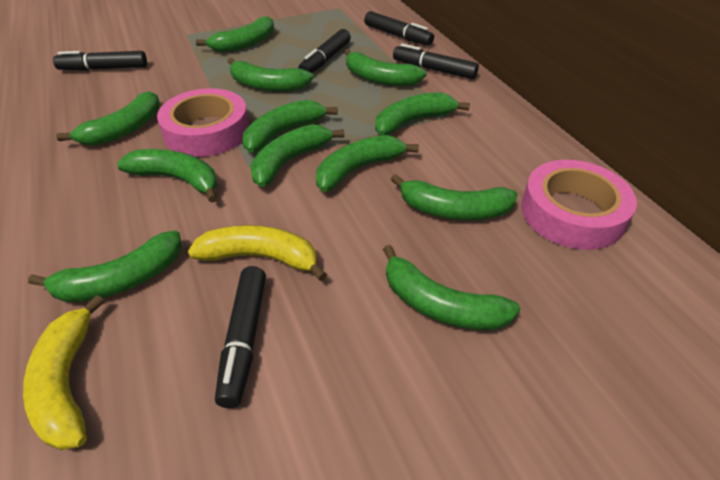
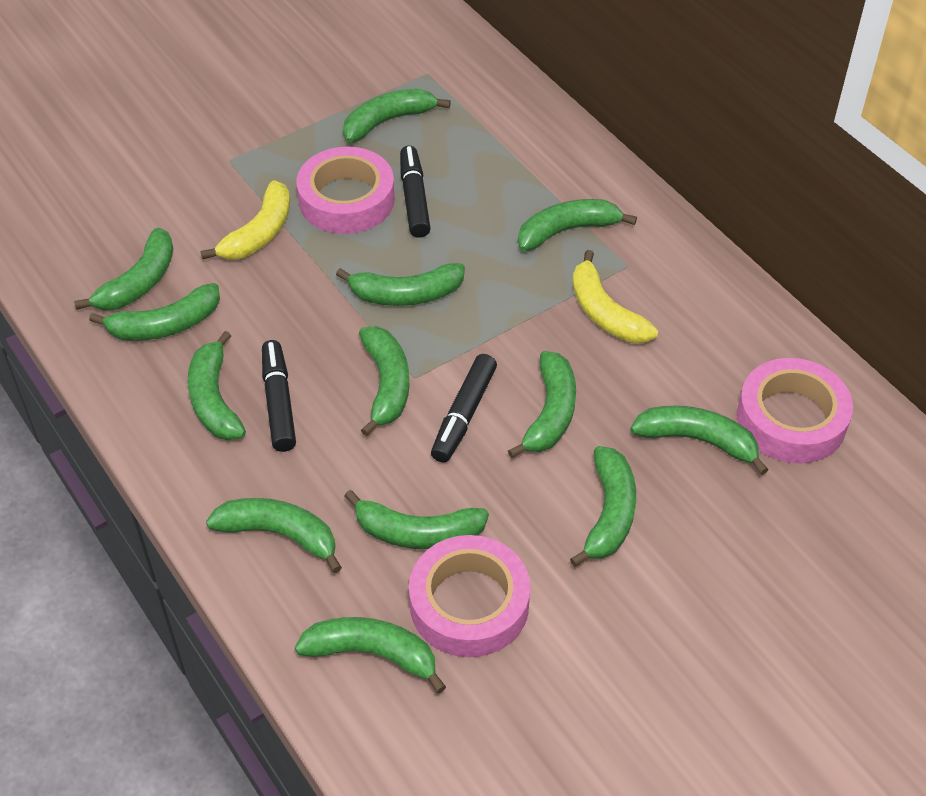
black marker: 5 -> 3
green banana: 12 -> 13
pink tape: 2 -> 3

